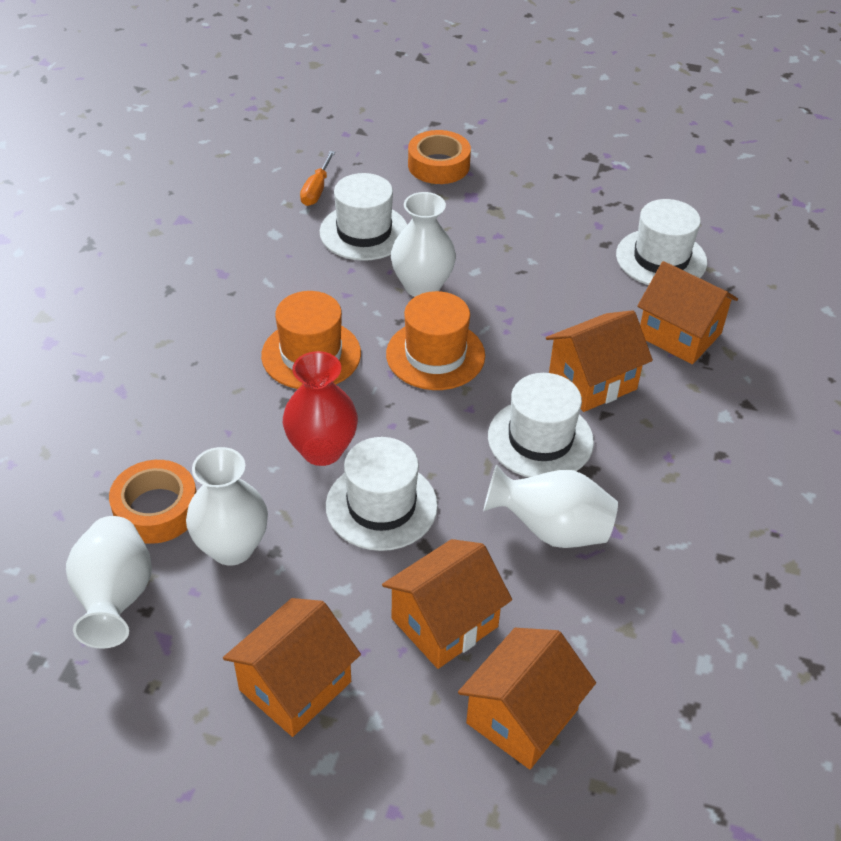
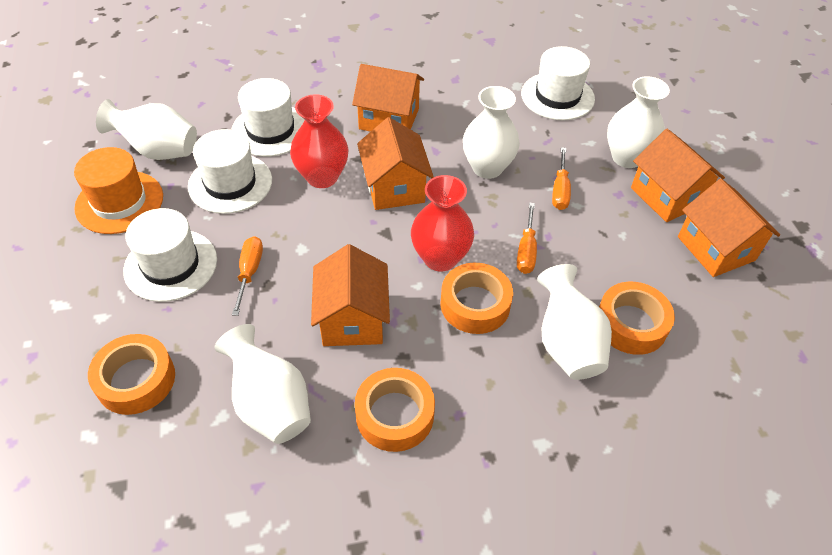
orange hat: 2 -> 1
orange screwdriver: 1 -> 3
orange tape: 2 -> 4
red vase: 1 -> 2
white vase: 4 -> 5

